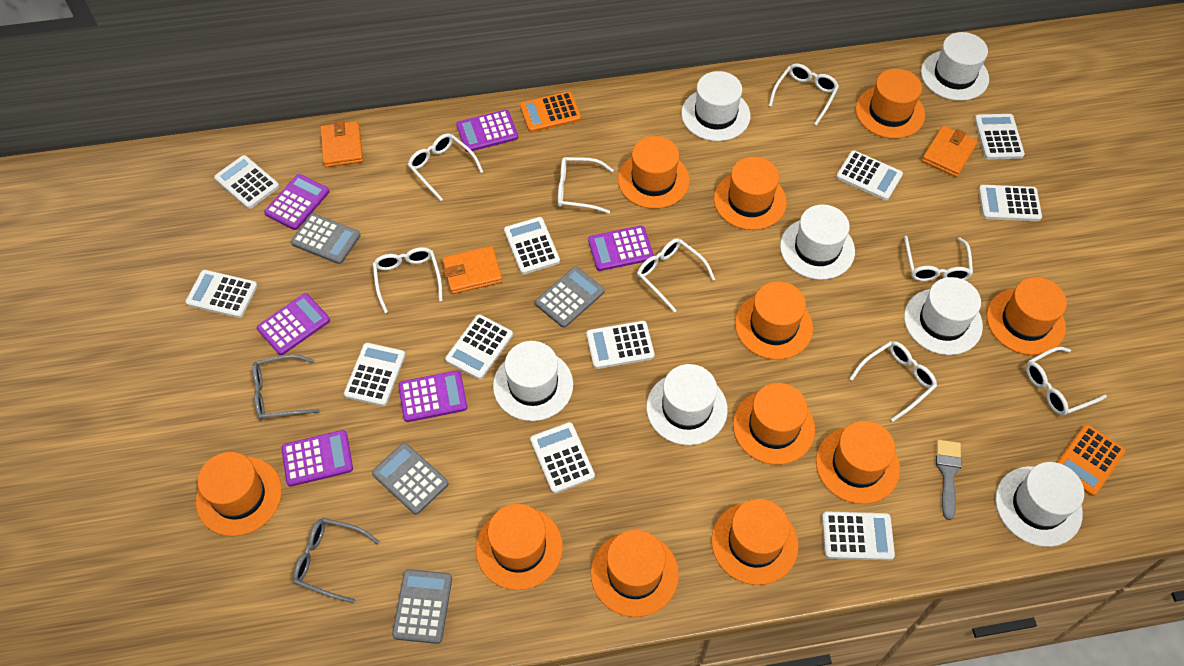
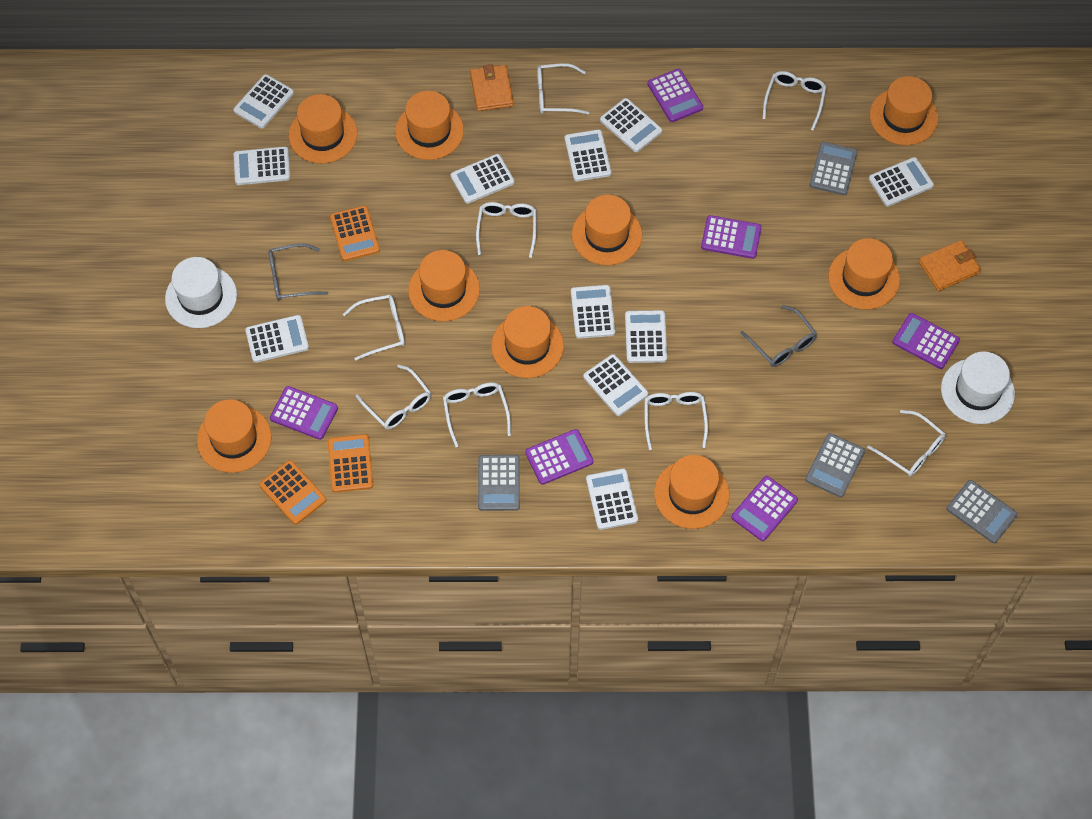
grey brush: 1 -> 0
orange calculator: 2 -> 3
orange hat: 11 -> 9
orange wallet: 3 -> 2
white hat: 7 -> 2

